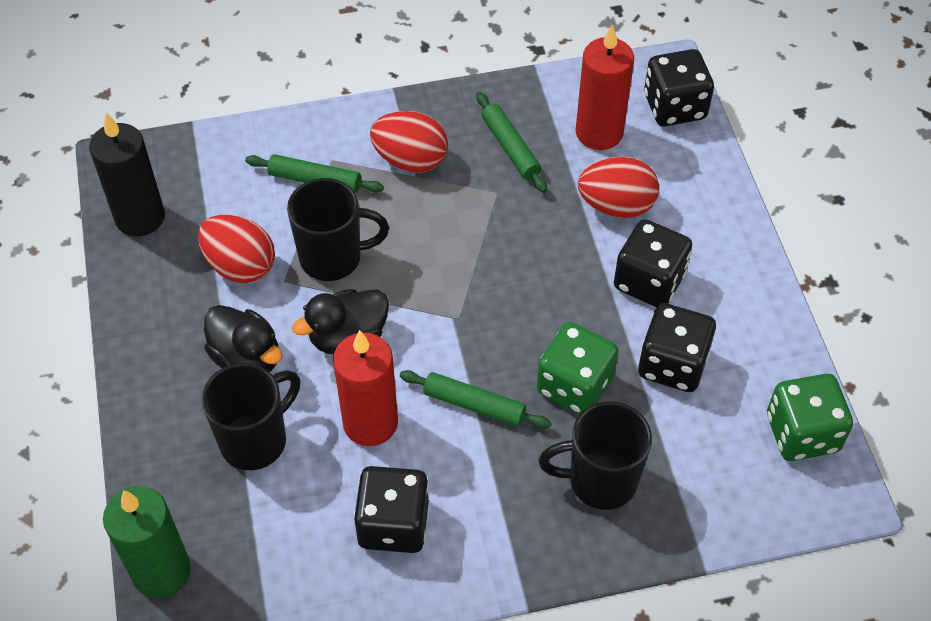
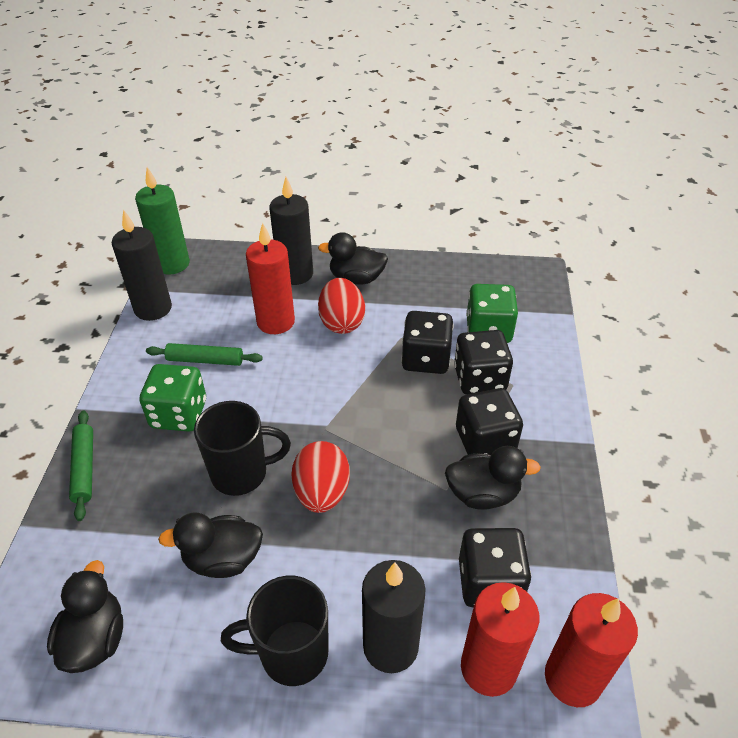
black candle: 1 -> 3
black duck: 2 -> 4
black mug: 3 -> 2
green rolling pin: 3 -> 2
red candle: 2 -> 3
red egg: 3 -> 2

